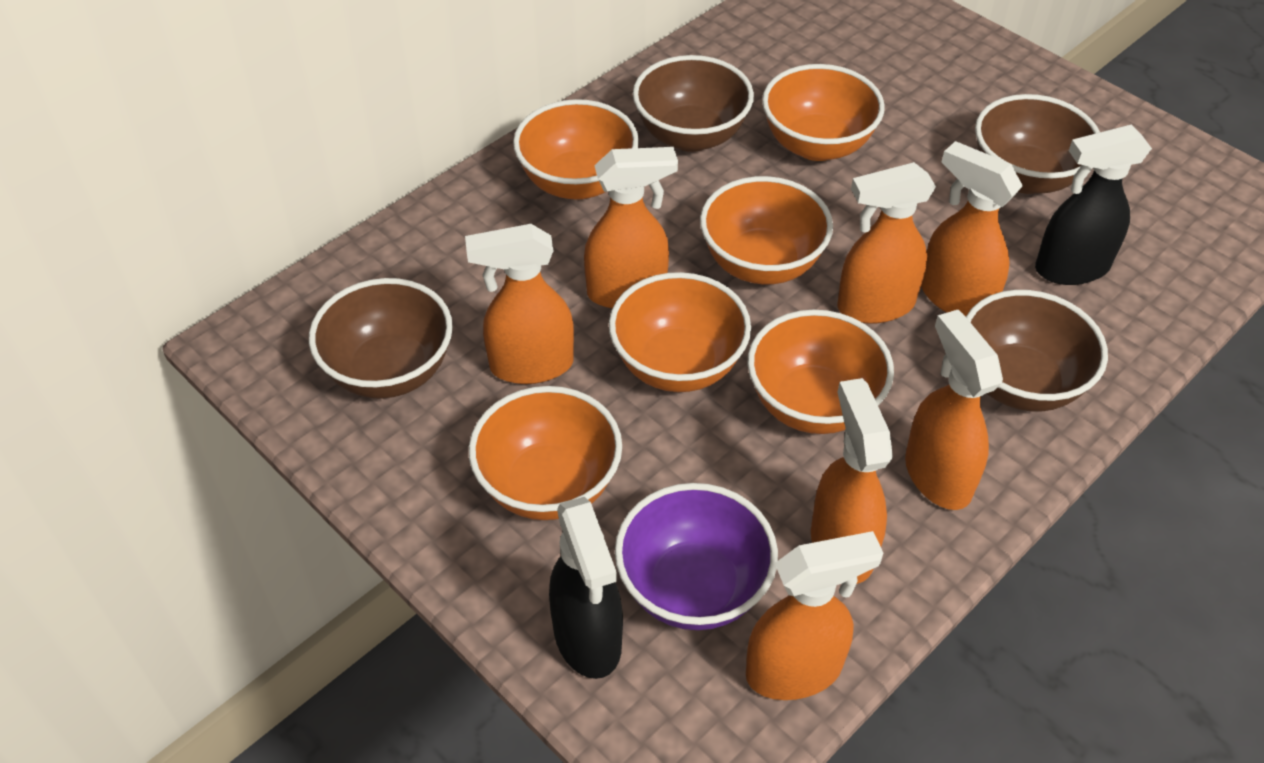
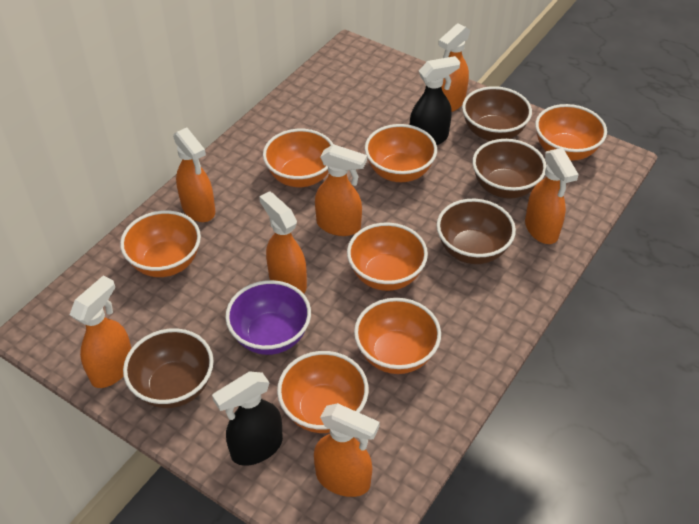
orange bowl: 6 -> 7

